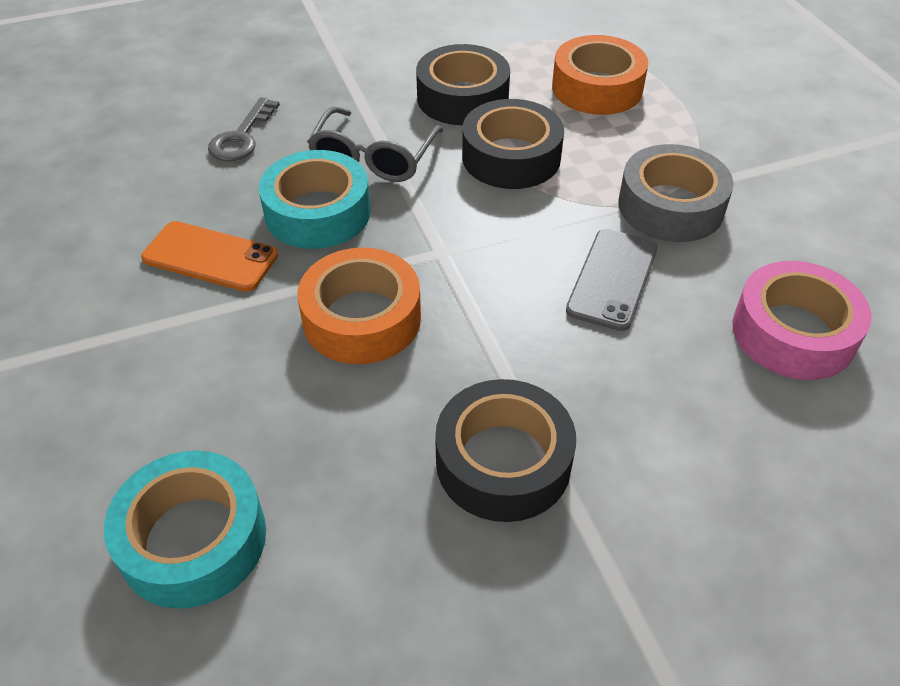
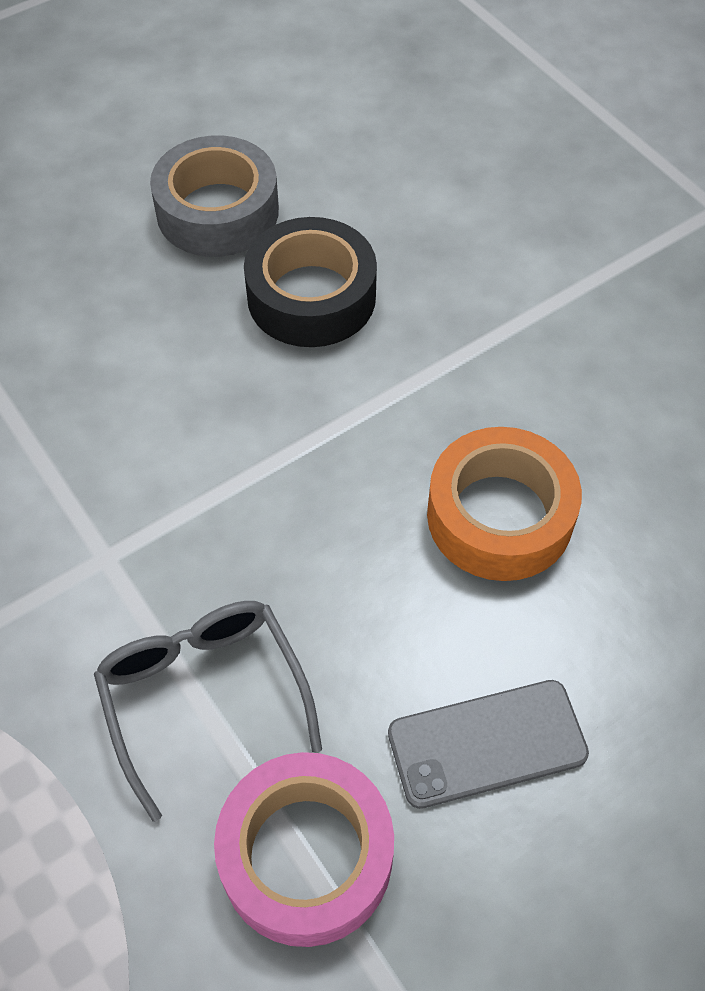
black tape: 3 -> 1
grey key: 1 -> 0
orange phone: 1 -> 0
orange tape: 2 -> 1
turquoise tape: 2 -> 0

